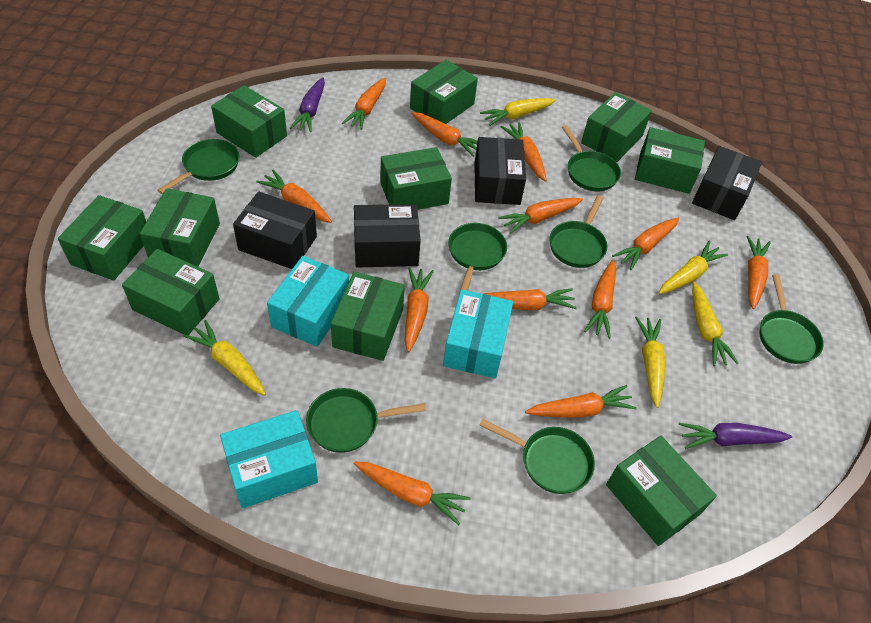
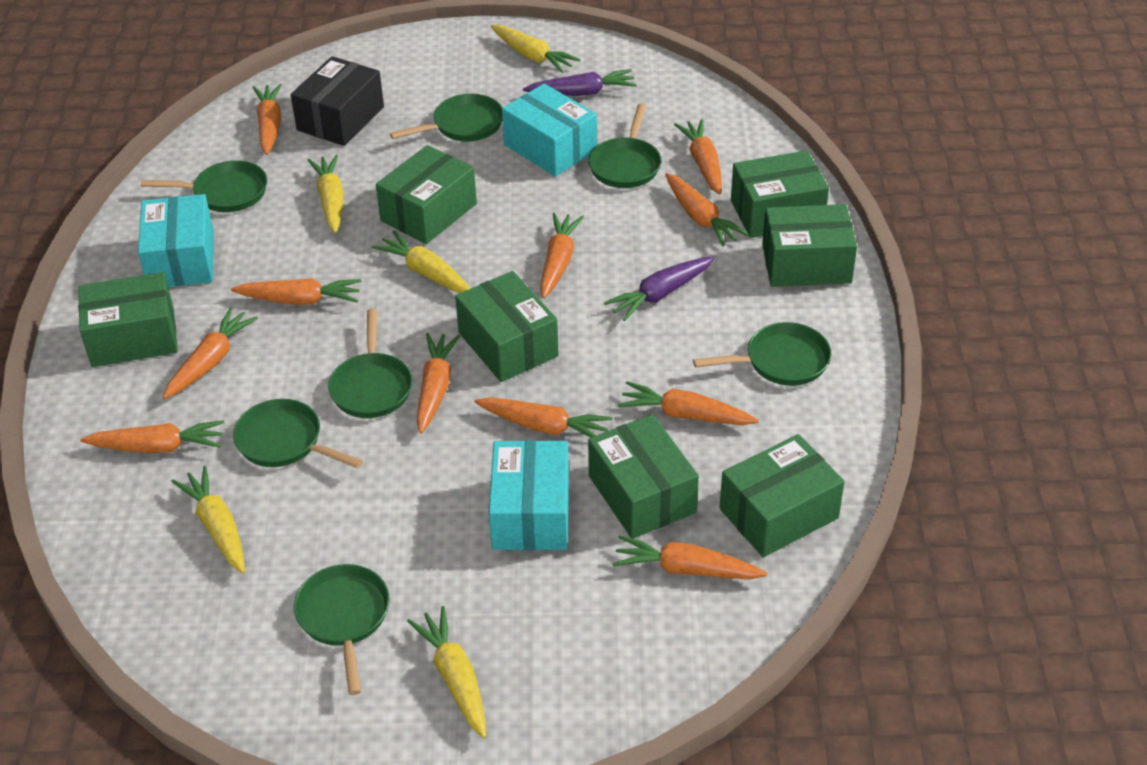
black box: 4 -> 1
green box: 10 -> 7
orange carrot: 12 -> 11

